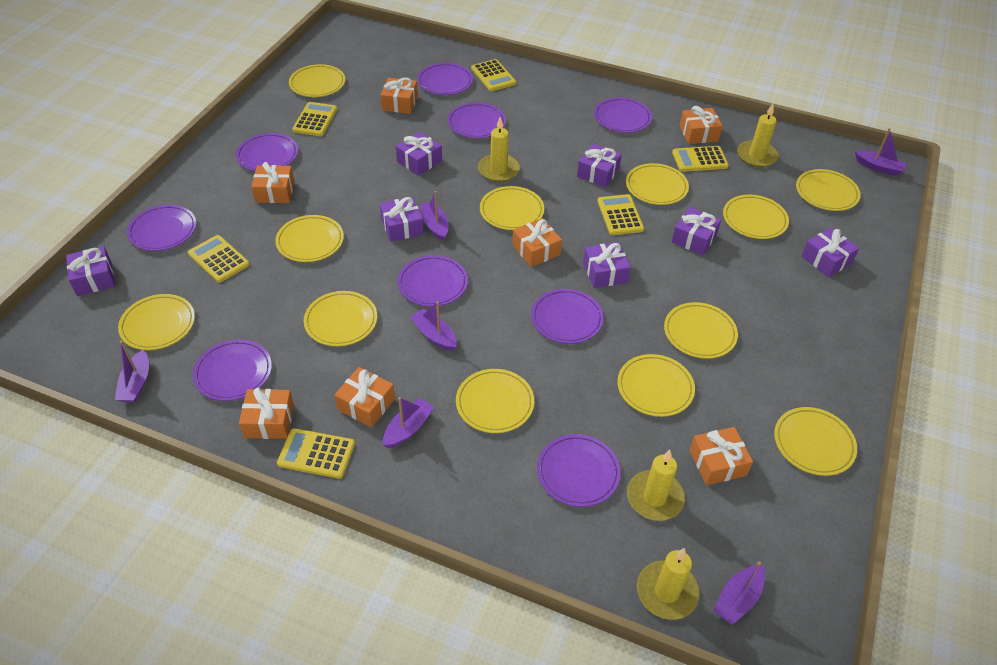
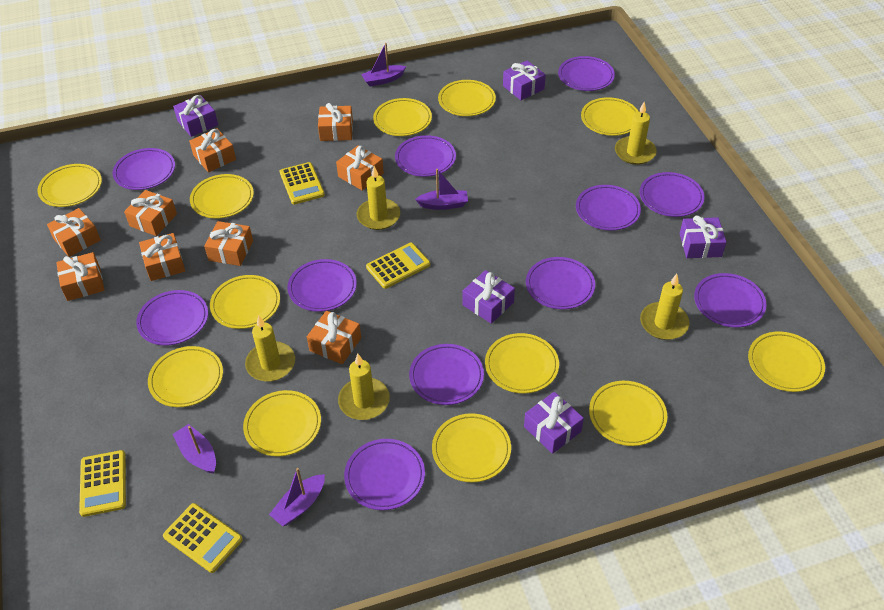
orange gift: 7 -> 9
purple boat: 6 -> 4
purple gift: 7 -> 5
purple plate: 9 -> 11
yellow calculator: 6 -> 4
yellow candle: 4 -> 5

